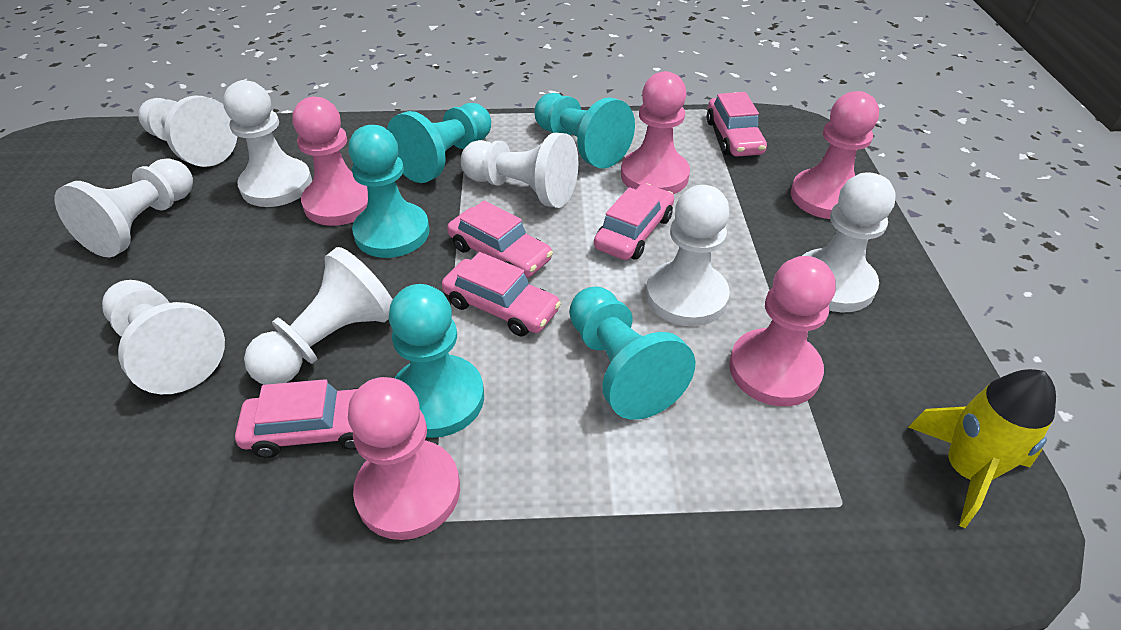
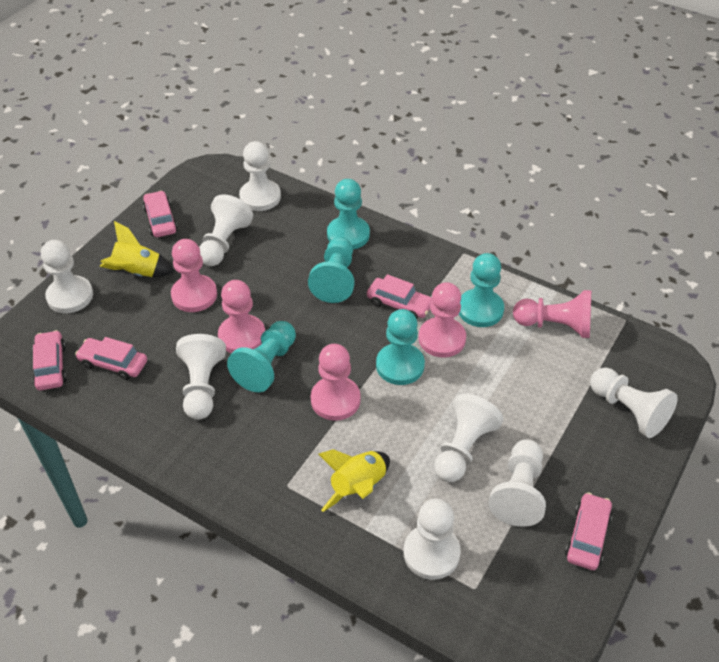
yellow rocket: 1 -> 2

